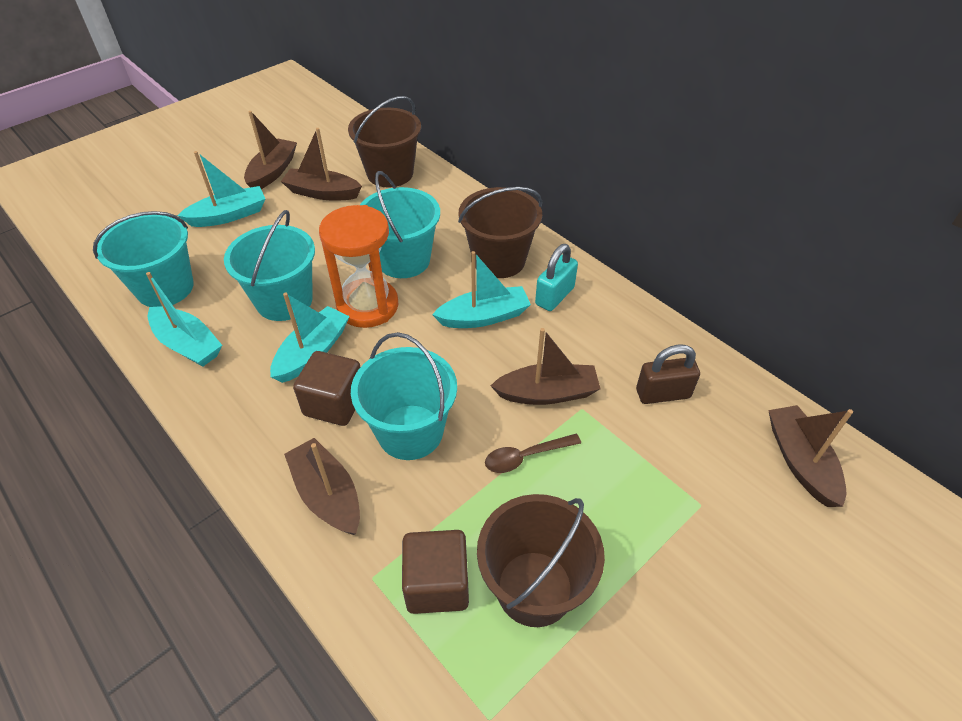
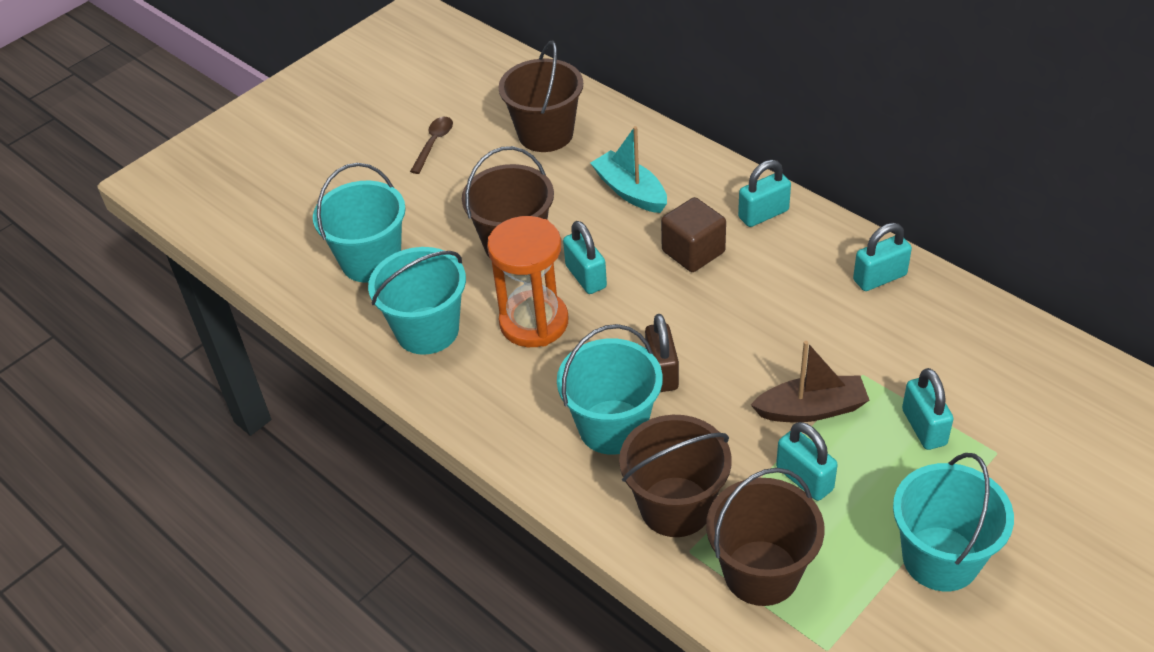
brown boat: 5 -> 1
brown bucket: 3 -> 4
brown cube: 2 -> 1
turquoise boat: 4 -> 1
turquoise padlock: 1 -> 5

